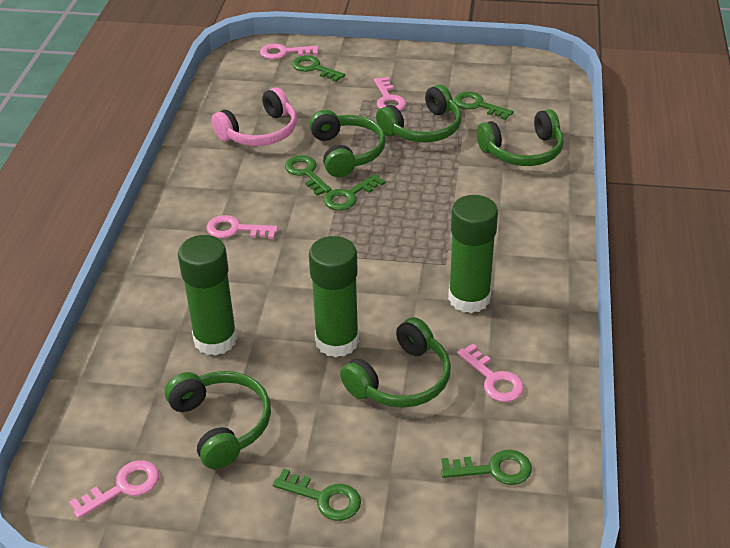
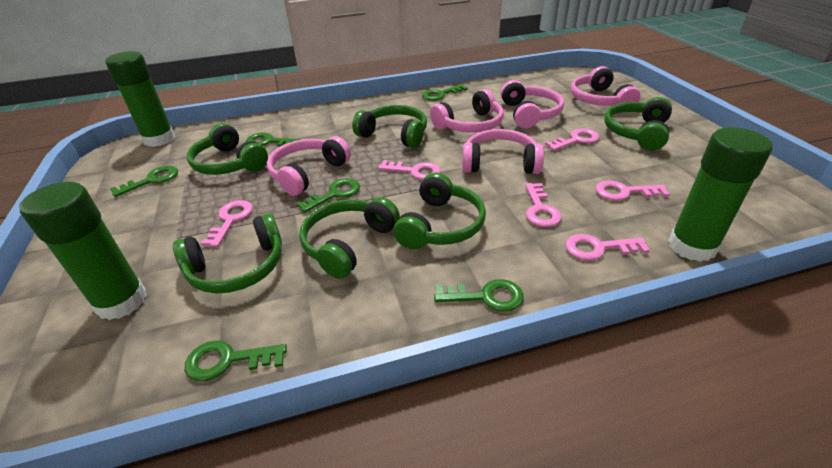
green headphones: 5 -> 6
pink headphones: 1 -> 5
pink key: 5 -> 6

